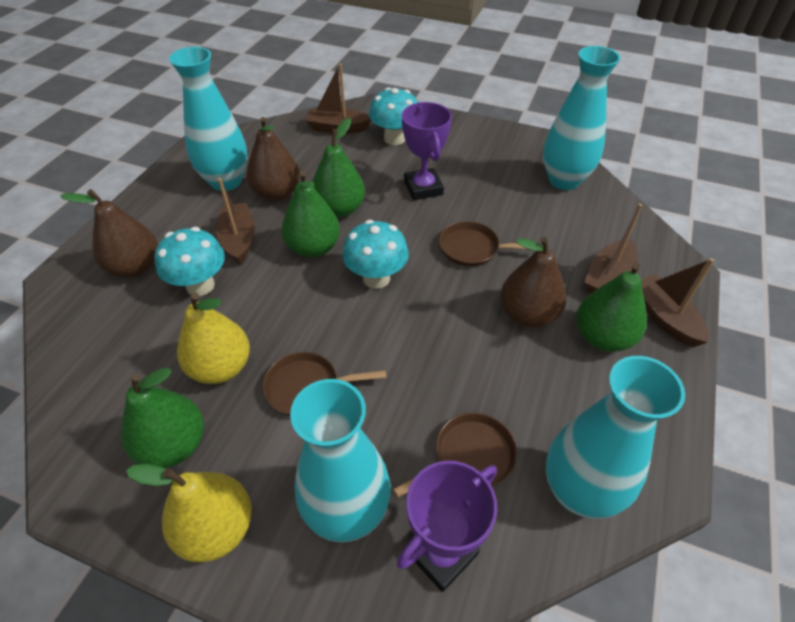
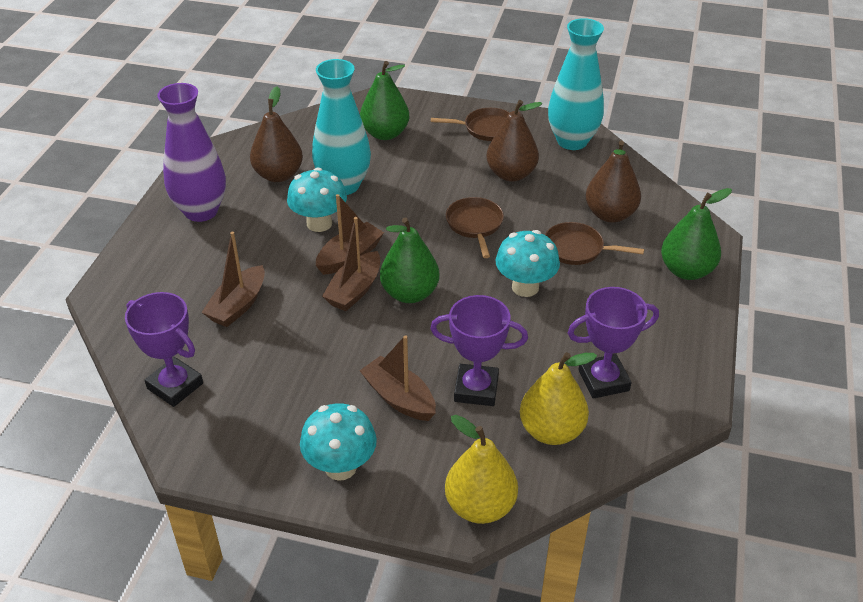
green pear: 4 -> 3
purple trophy: 2 -> 3
purple vase: 0 -> 1
turquoise vase: 4 -> 2

